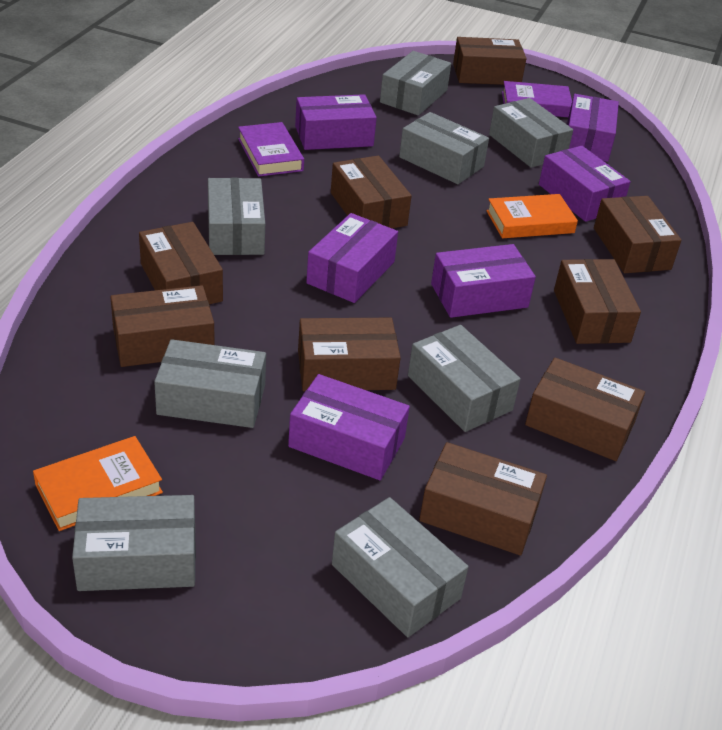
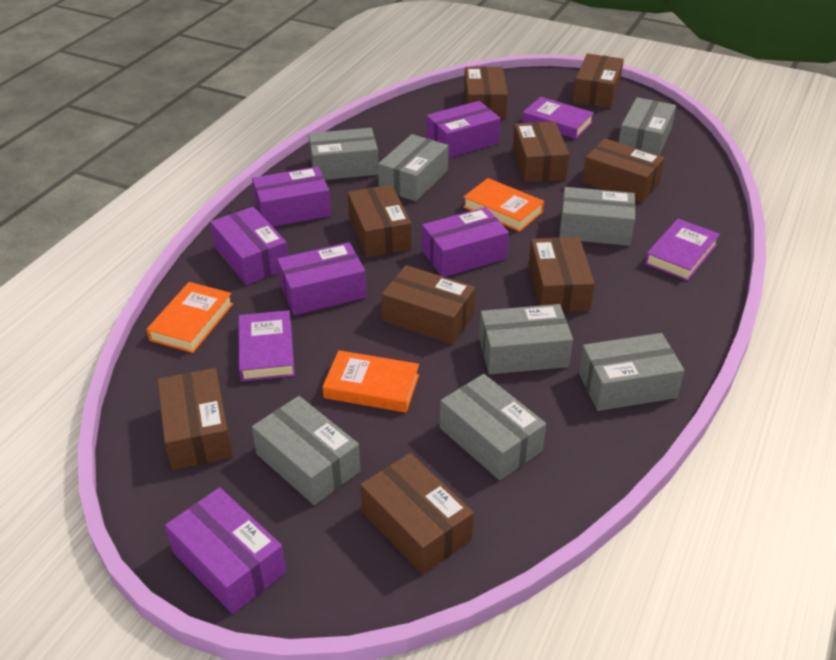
orange book: 2 -> 3
purple book: 2 -> 3

